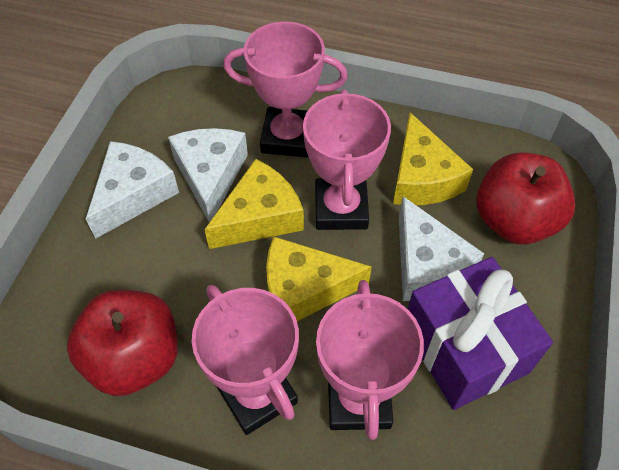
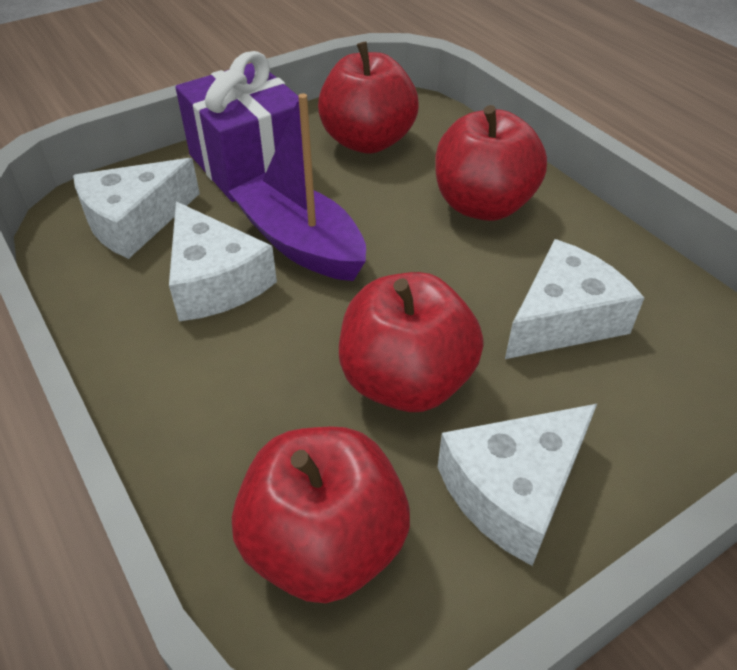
pink trophy: 4 -> 0
purple boat: 0 -> 1
red apple: 2 -> 4
white cheese: 3 -> 4
yellow cheese: 3 -> 0

